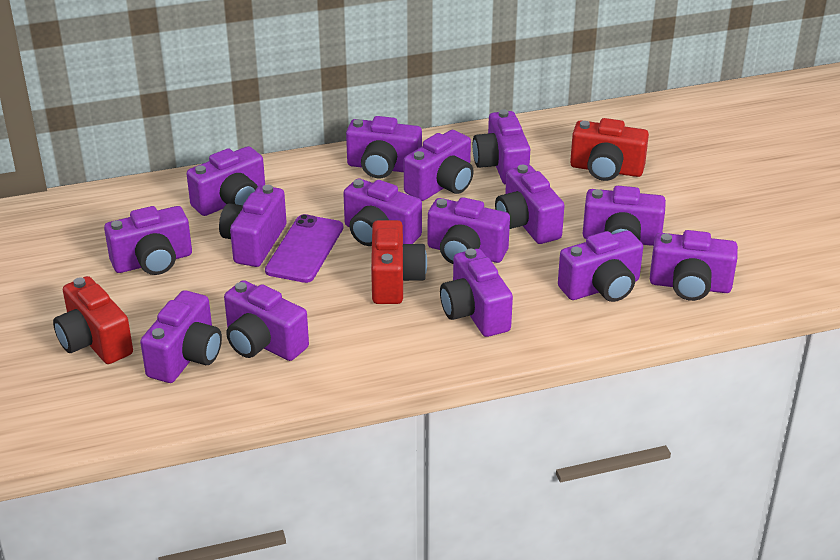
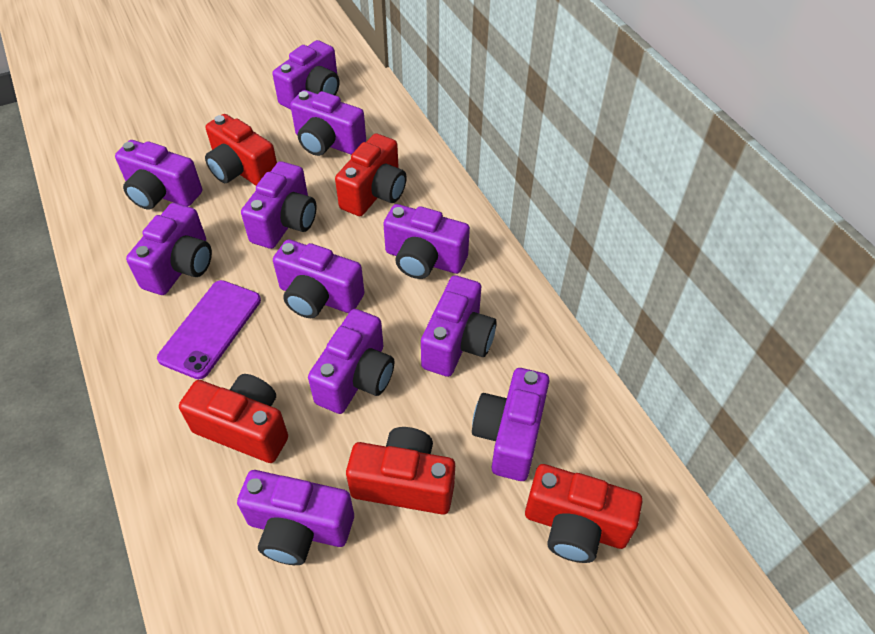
purple camera: 15 -> 11
red camera: 3 -> 5

